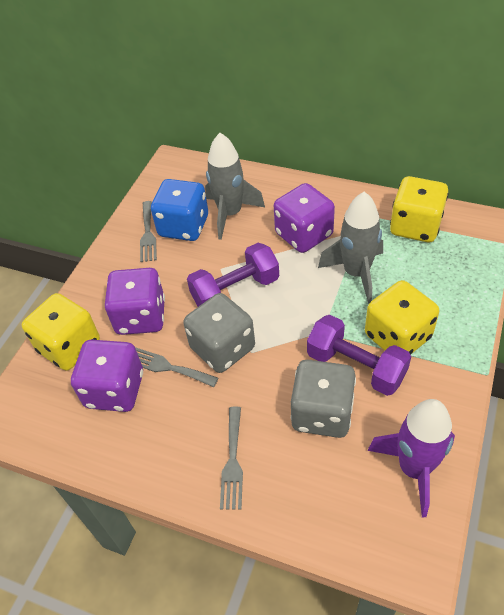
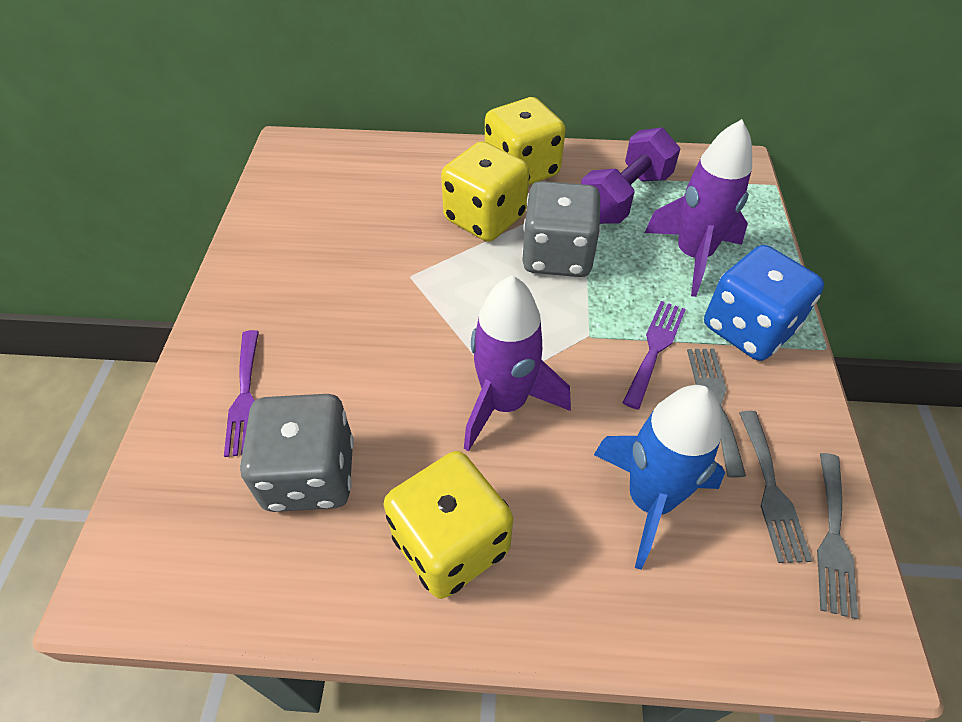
blue rocket: 0 -> 1
grey rocket: 2 -> 0
purple dice: 3 -> 0
purple dumbbell: 2 -> 1
purple fork: 0 -> 2
purple rocket: 1 -> 2

